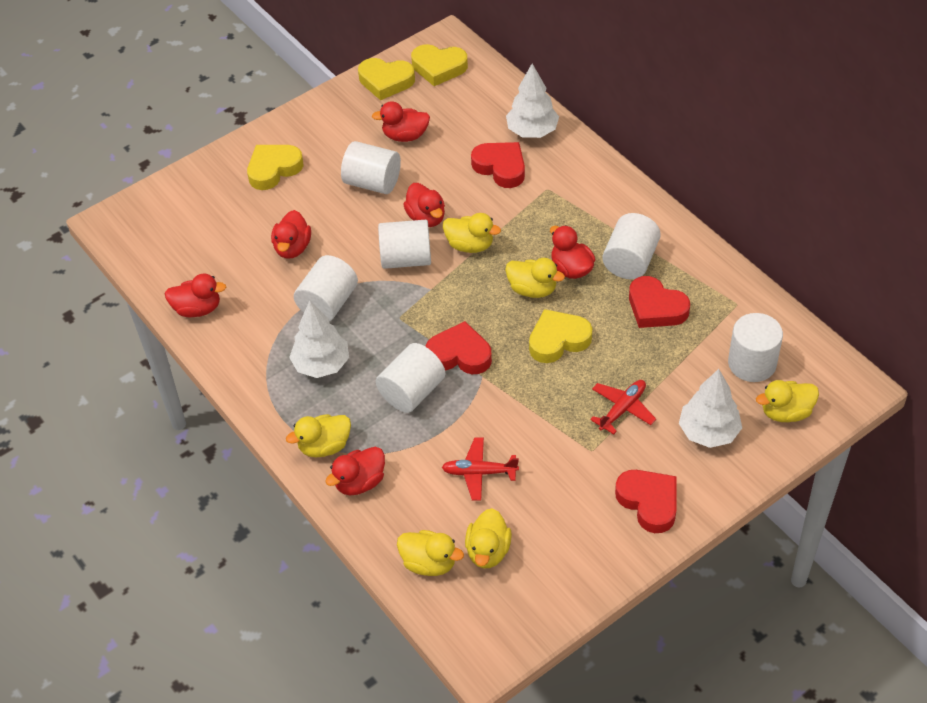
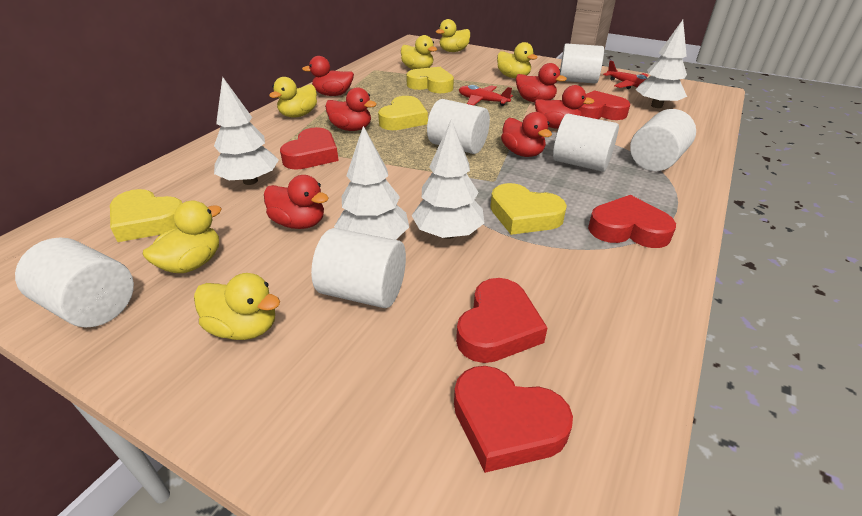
red heart: 4 -> 5
white tree: 3 -> 4

